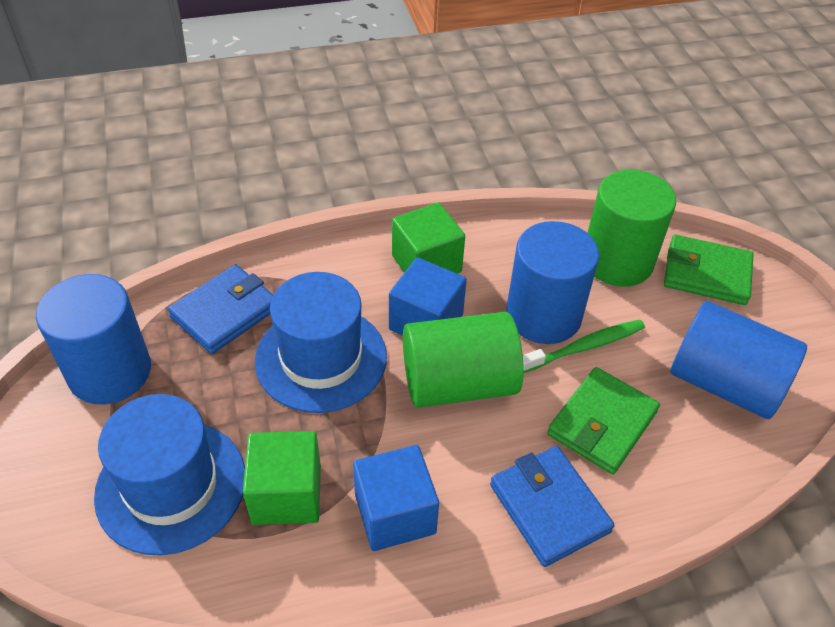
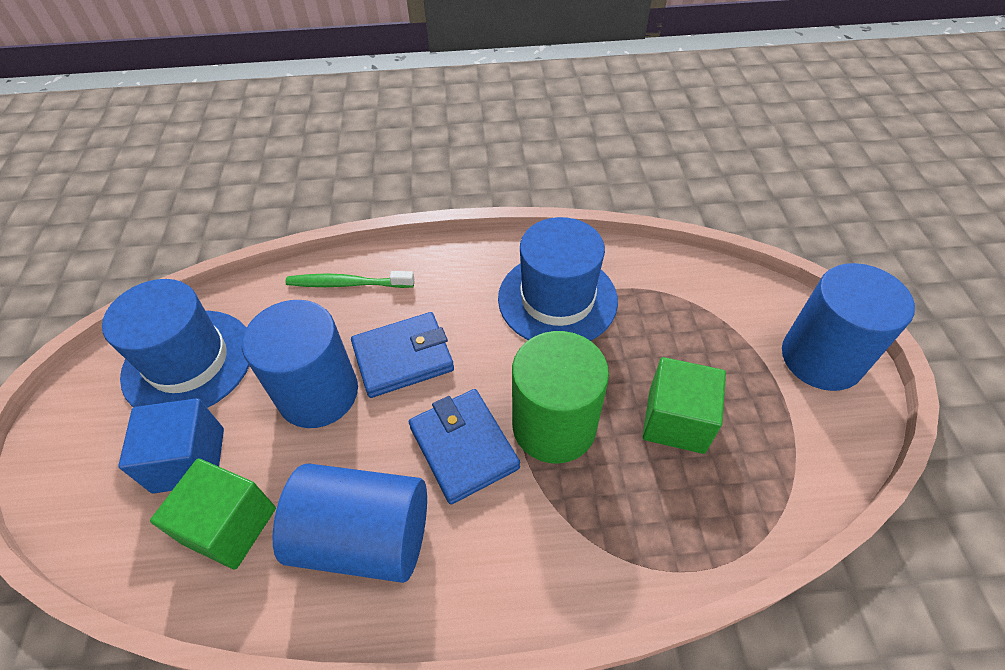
blue cube: 2 -> 1
green cylinder: 2 -> 1
green wallet: 2 -> 0

